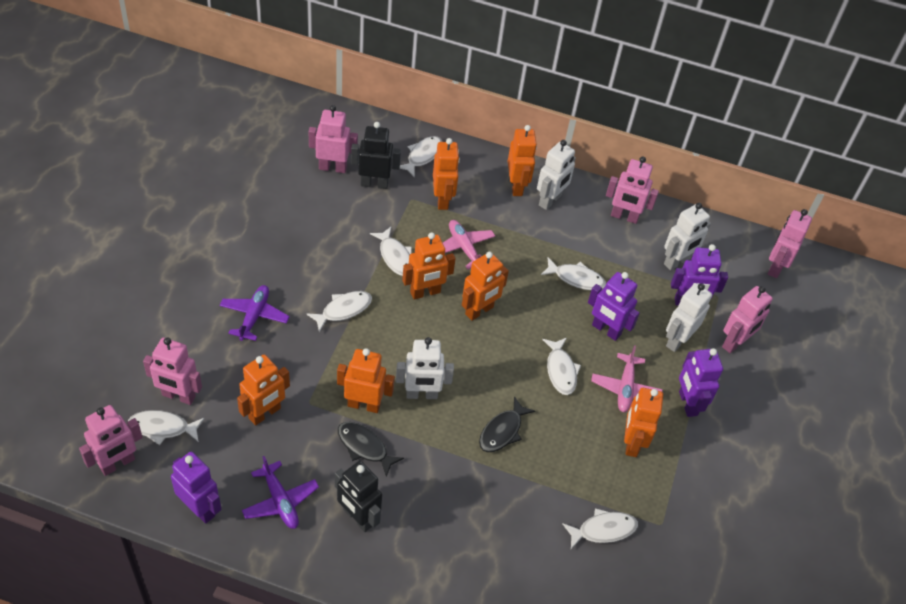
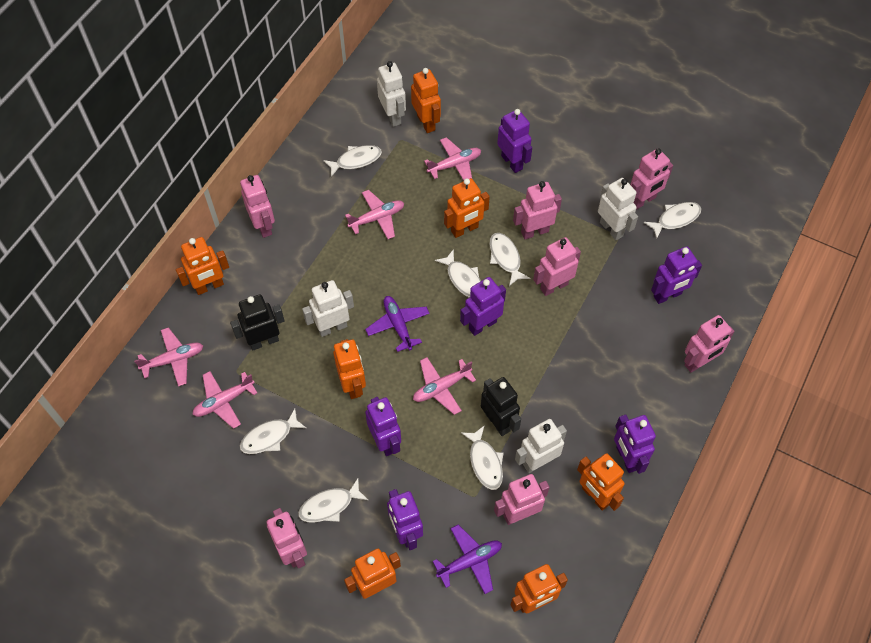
black fish: 2 -> 0
pink plane: 2 -> 5
pink robot: 6 -> 7
purple robot: 4 -> 6

